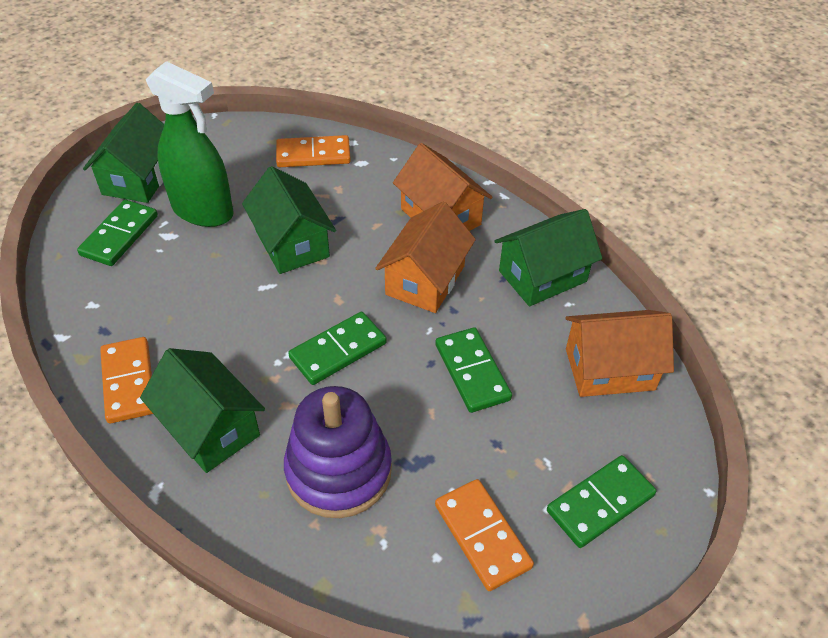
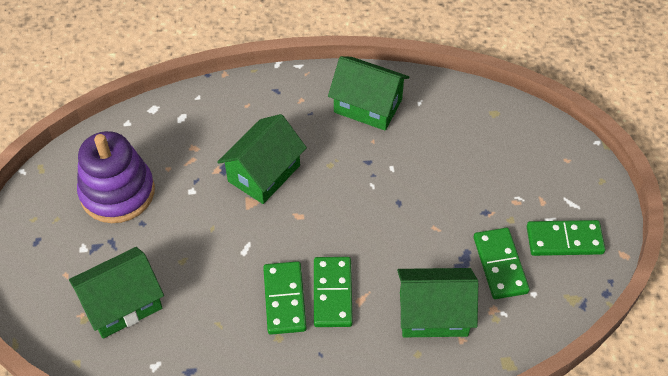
green spray bottle: 1 -> 0
orange domino: 3 -> 0
orange house: 3 -> 0

